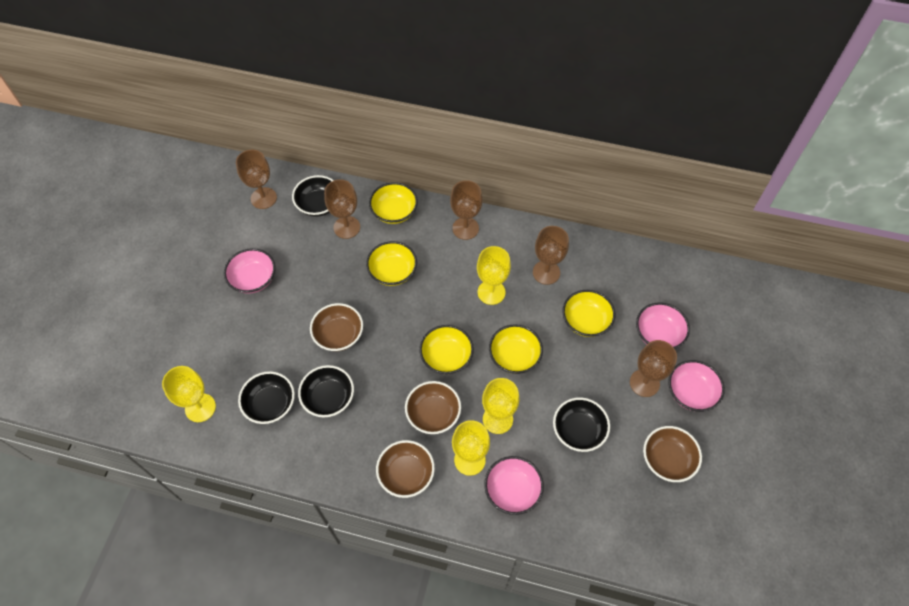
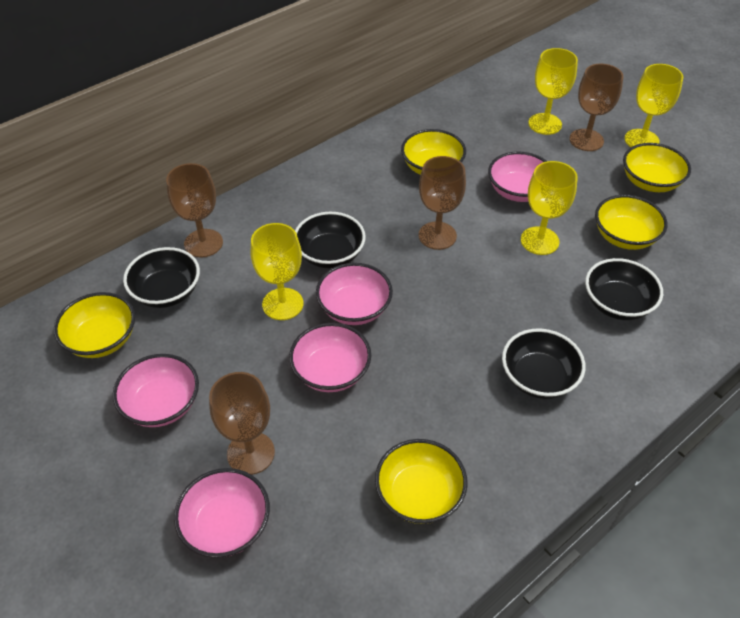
brown bowl: 4 -> 0
brown goblet: 5 -> 4
pink bowl: 4 -> 5

